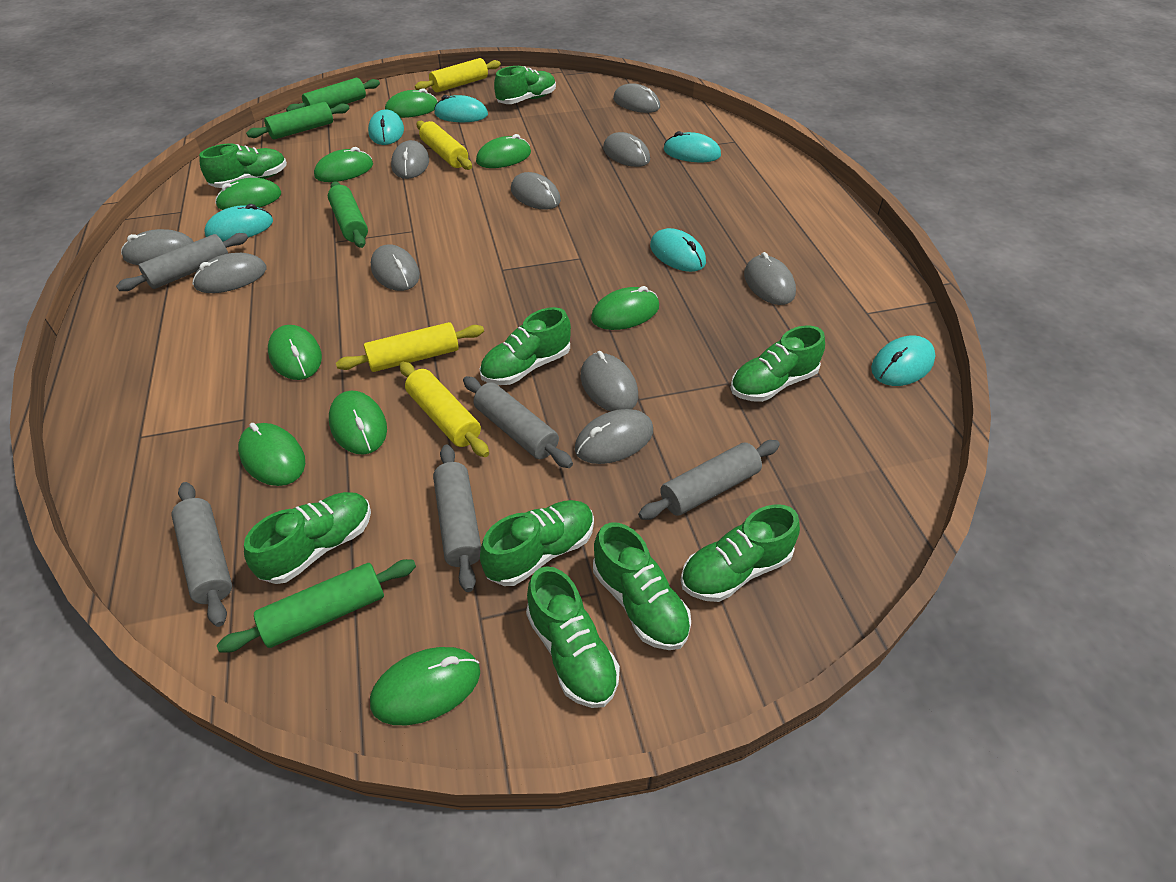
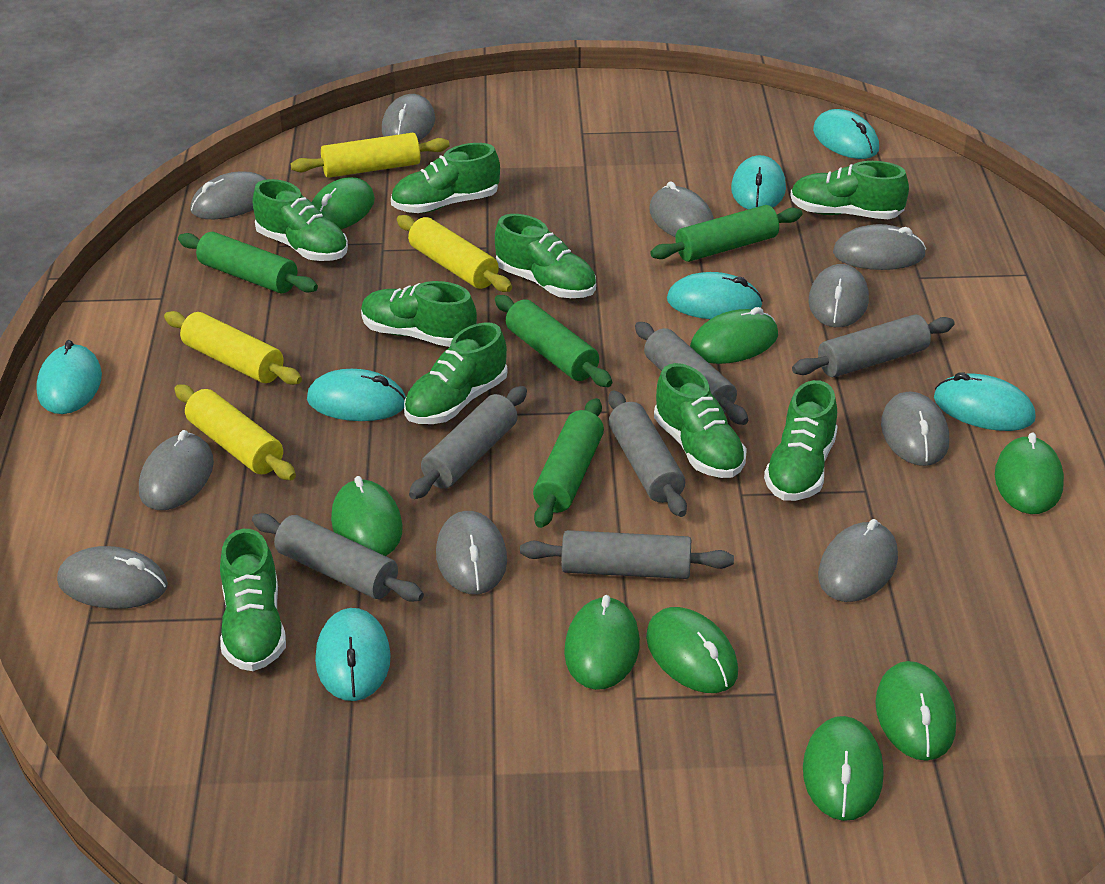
green mouse: 9 -> 8
grey rolling pin: 5 -> 6
turquoise mouse: 6 -> 7

